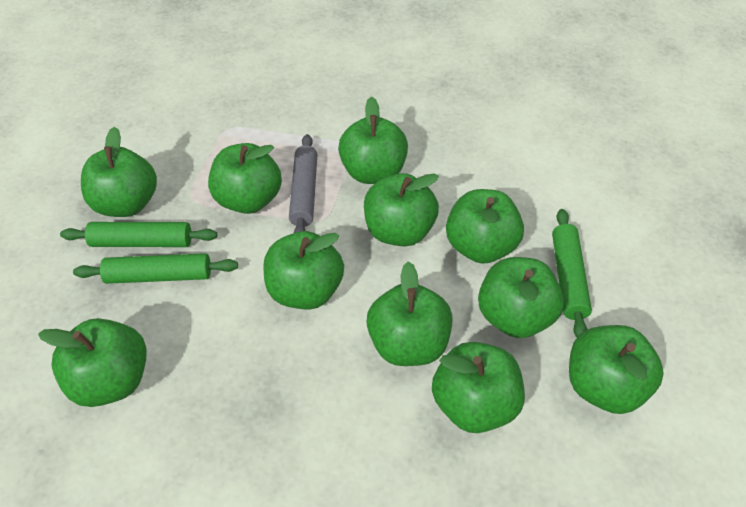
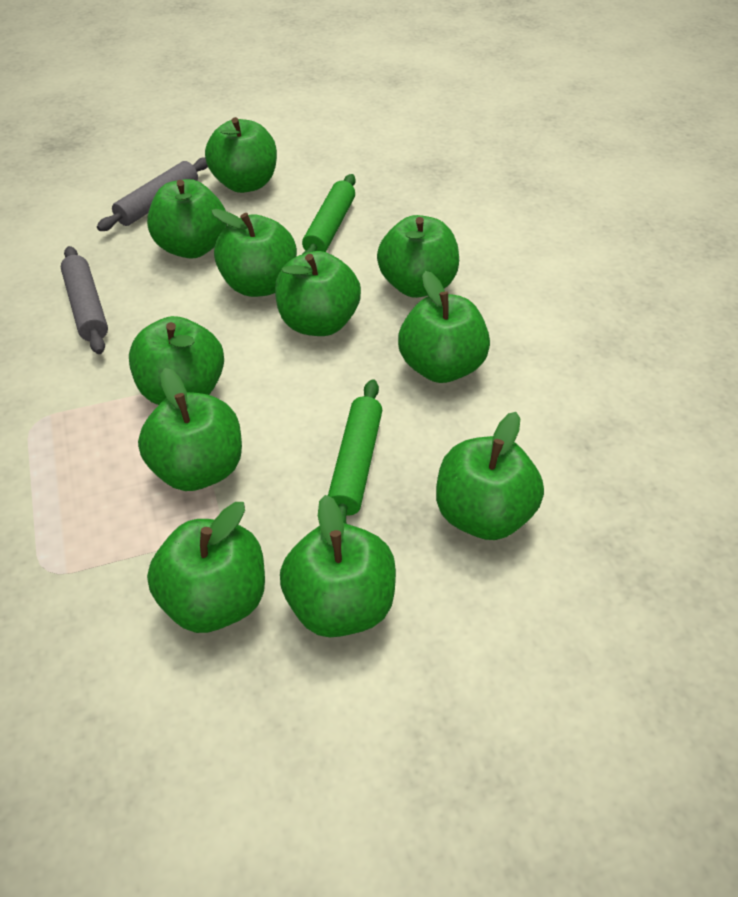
green rolling pin: 3 -> 2
grey rolling pin: 1 -> 2

